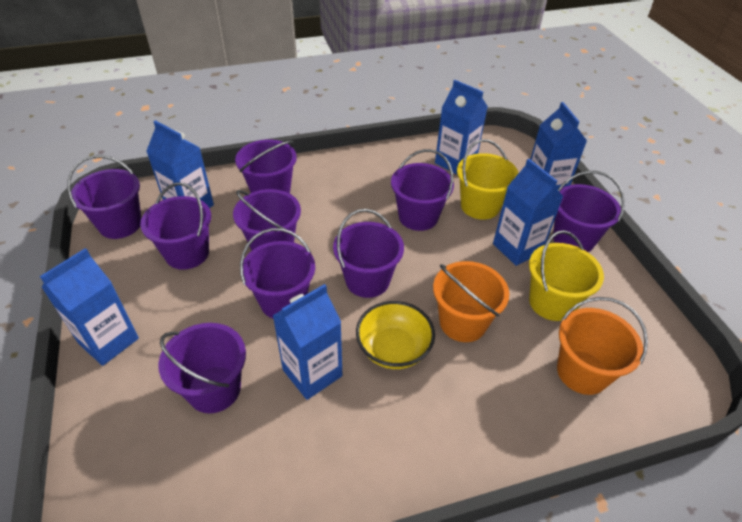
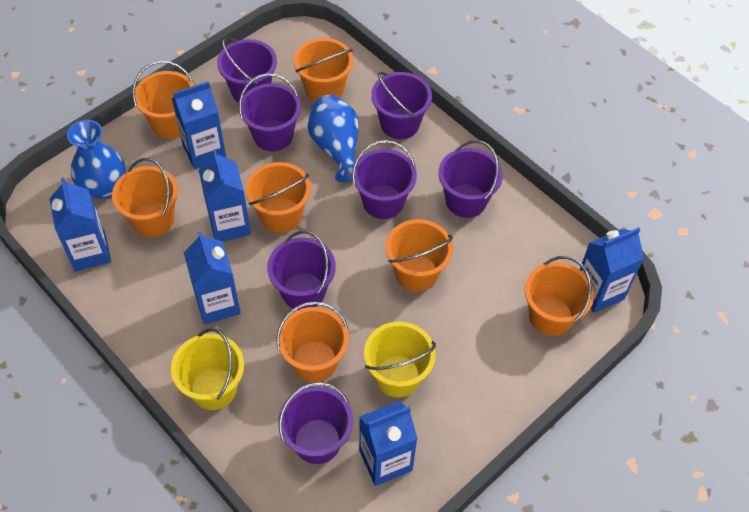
blue vase: 0 -> 2
orange bucket: 2 -> 7
purple bucket: 9 -> 7
yellow bowl: 1 -> 0

